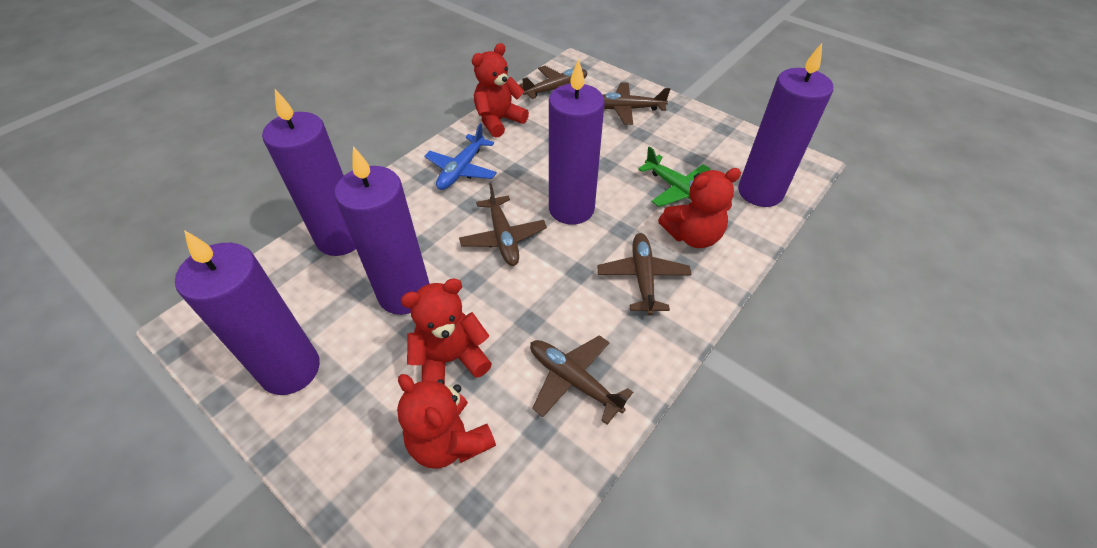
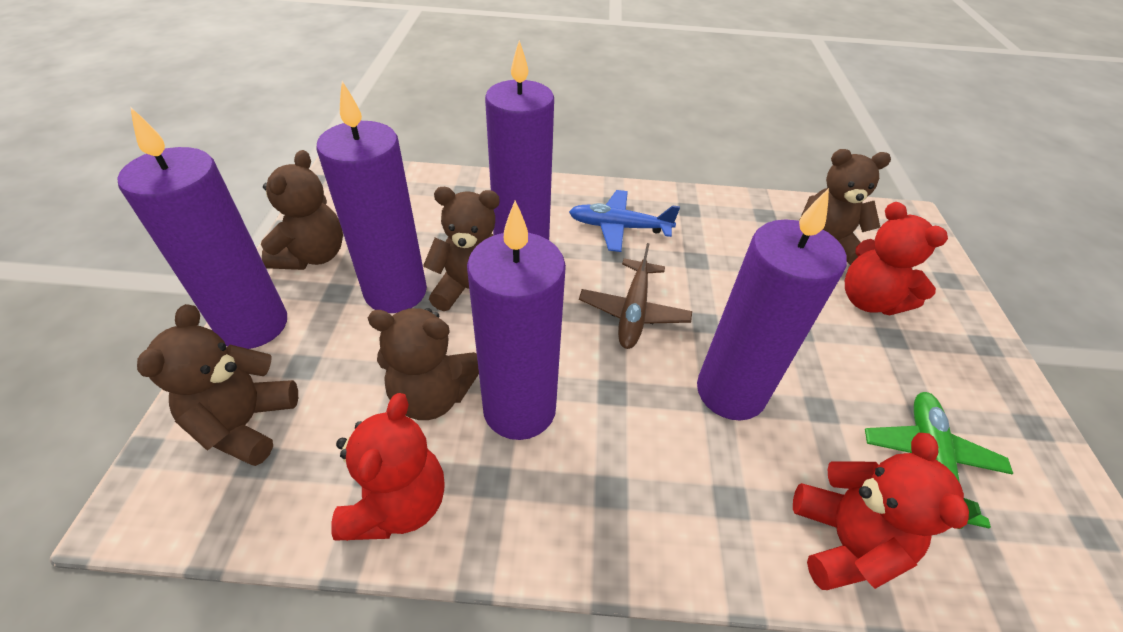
brown plane: 5 -> 1
brown teddy bear: 0 -> 5
red teddy bear: 4 -> 3

